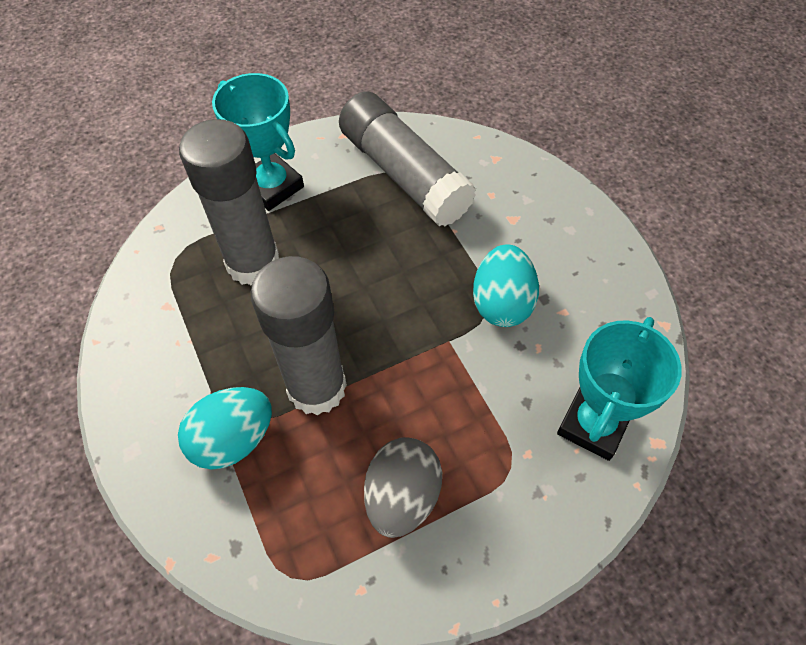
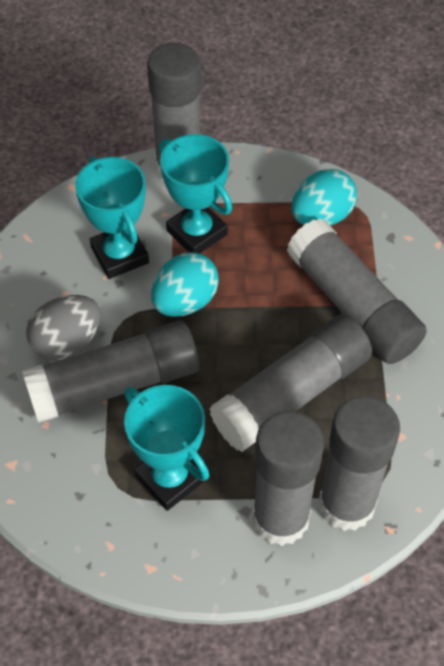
grey glue stick: 3 -> 6
turquoise trophy: 2 -> 3

